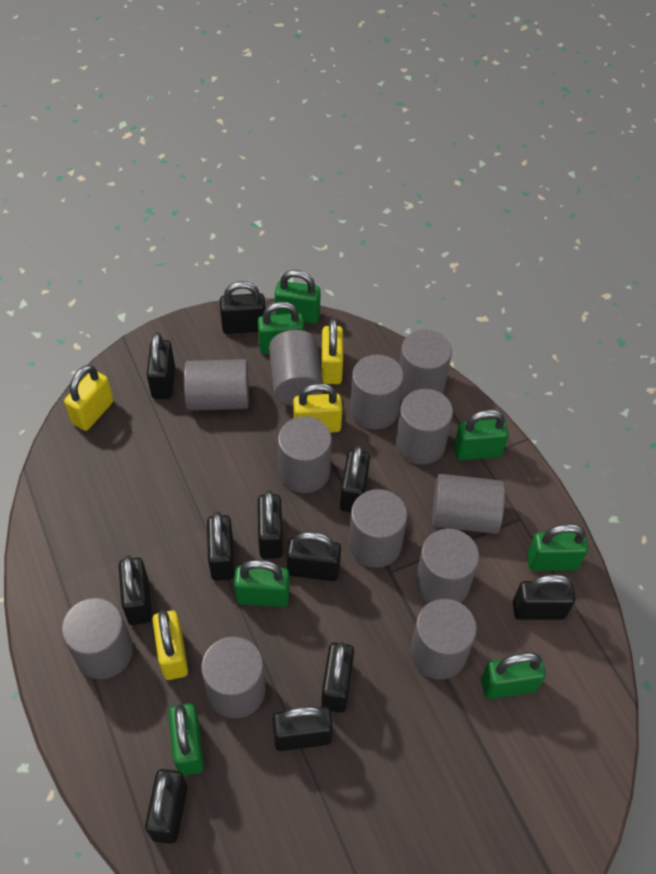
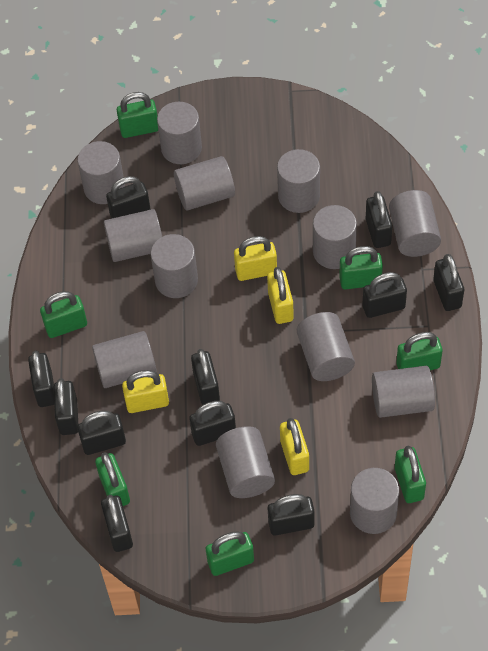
grey cylinder: 12 -> 13

